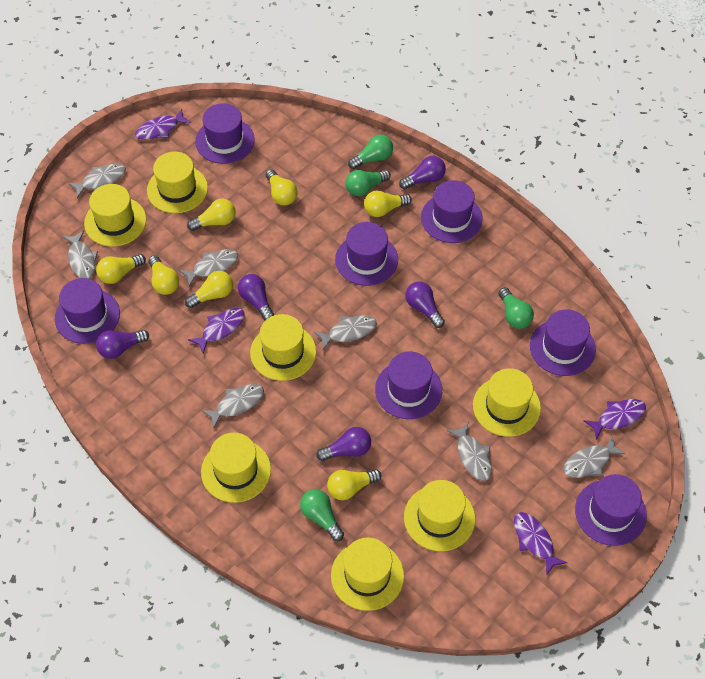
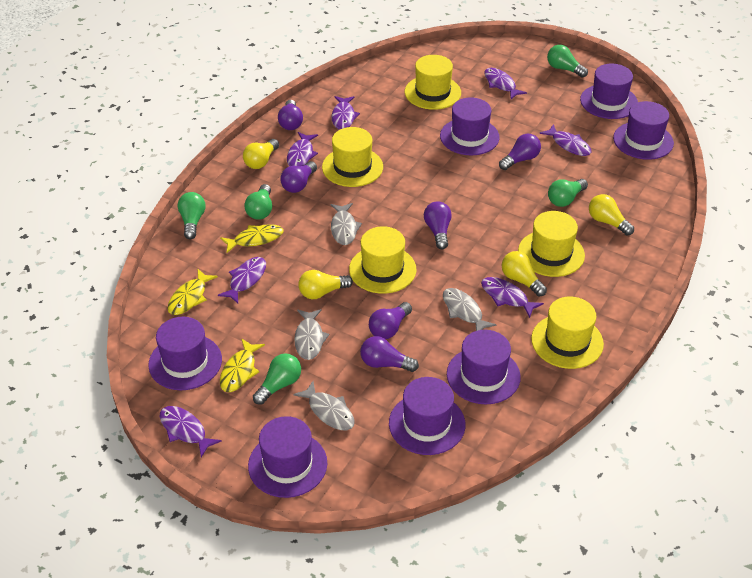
green light bulb: 4 -> 5
grey fish: 7 -> 4
purple fish: 4 -> 7
purple light bulb: 5 -> 6
yellow fish: 0 -> 3
yellow hat: 7 -> 5
yellow light bulb: 7 -> 4

